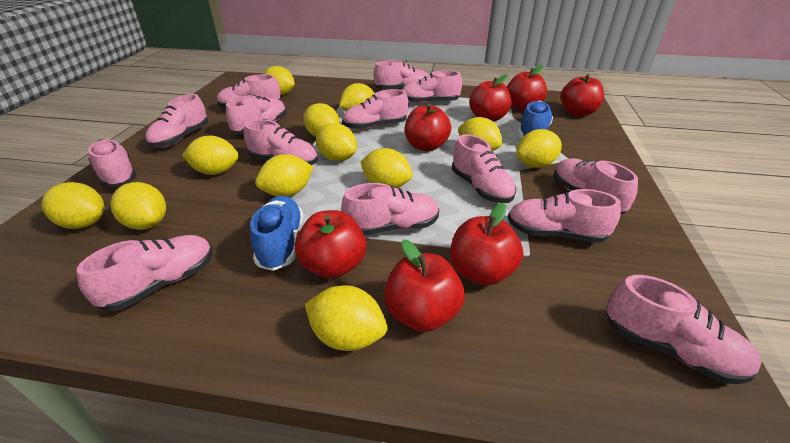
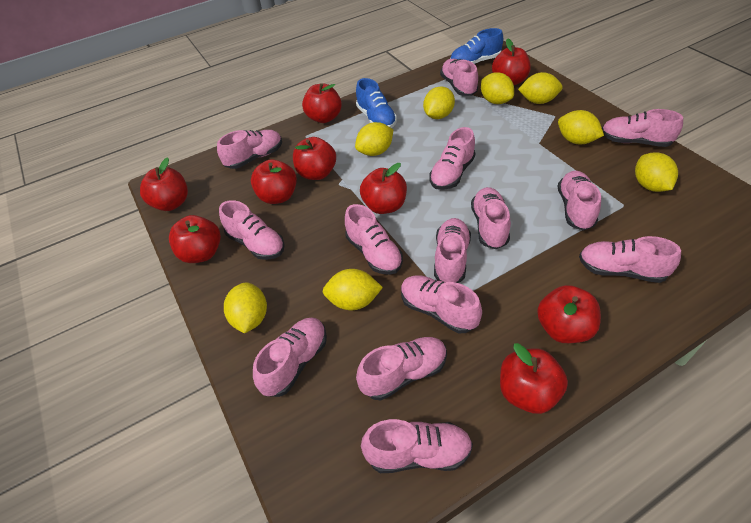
red apple: 7 -> 9
yellow lemon: 12 -> 8

